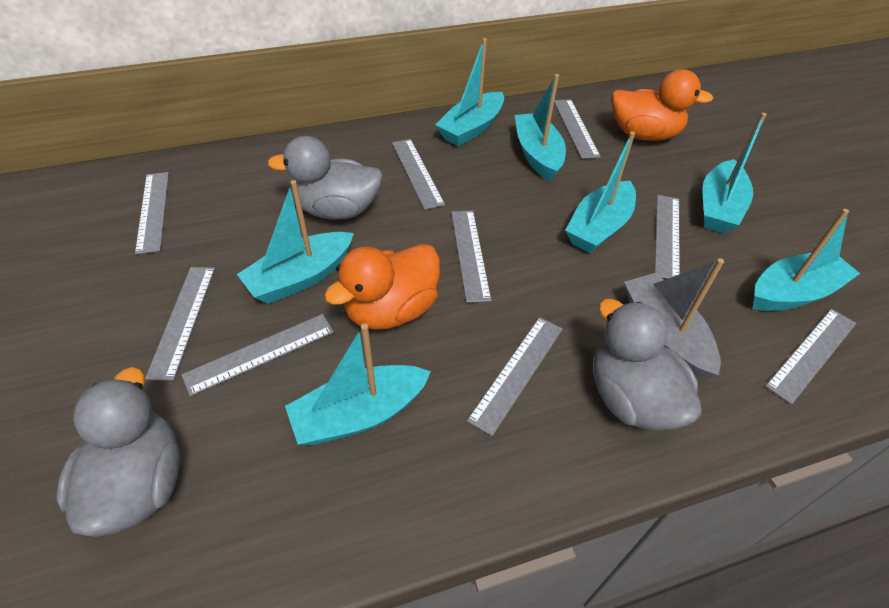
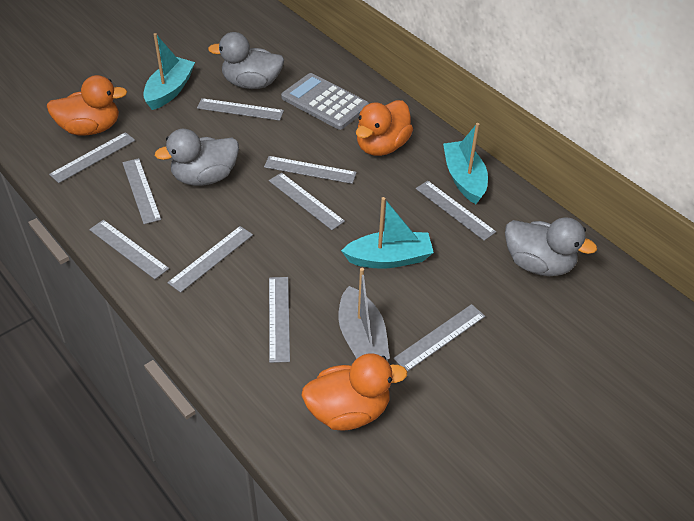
grey calculator: 0 -> 1
grey ruler: 9 -> 10
orange duck: 2 -> 3
turquoise boat: 7 -> 3

